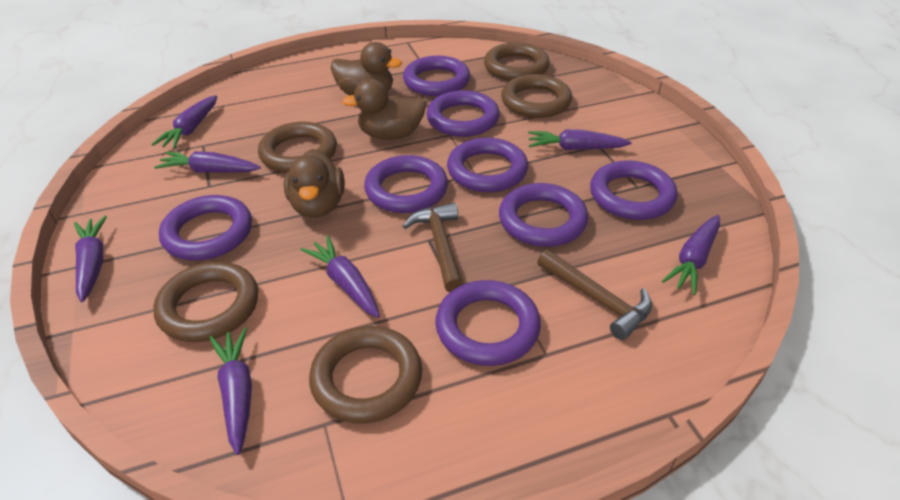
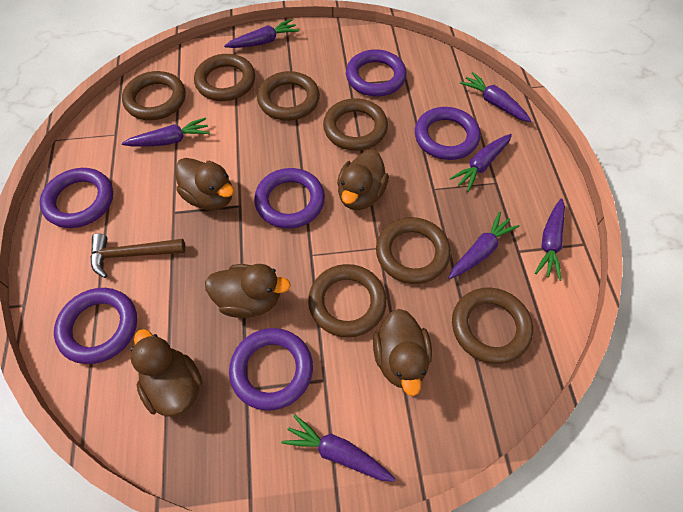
brown duck: 3 -> 5
brown hammer: 2 -> 1
brown ring: 5 -> 7
purple ring: 8 -> 6

